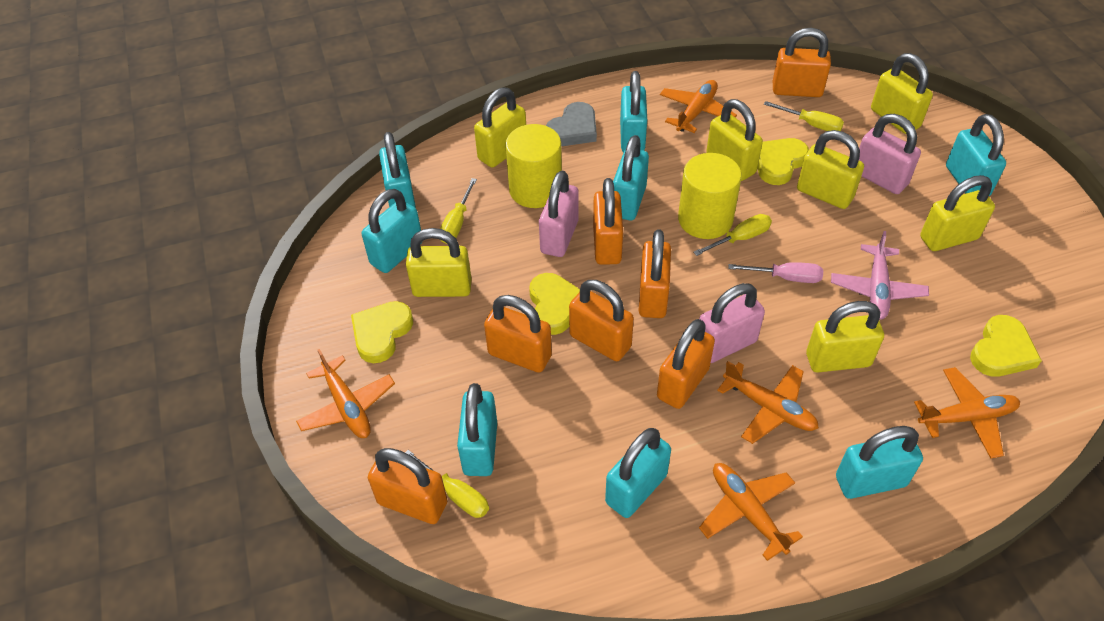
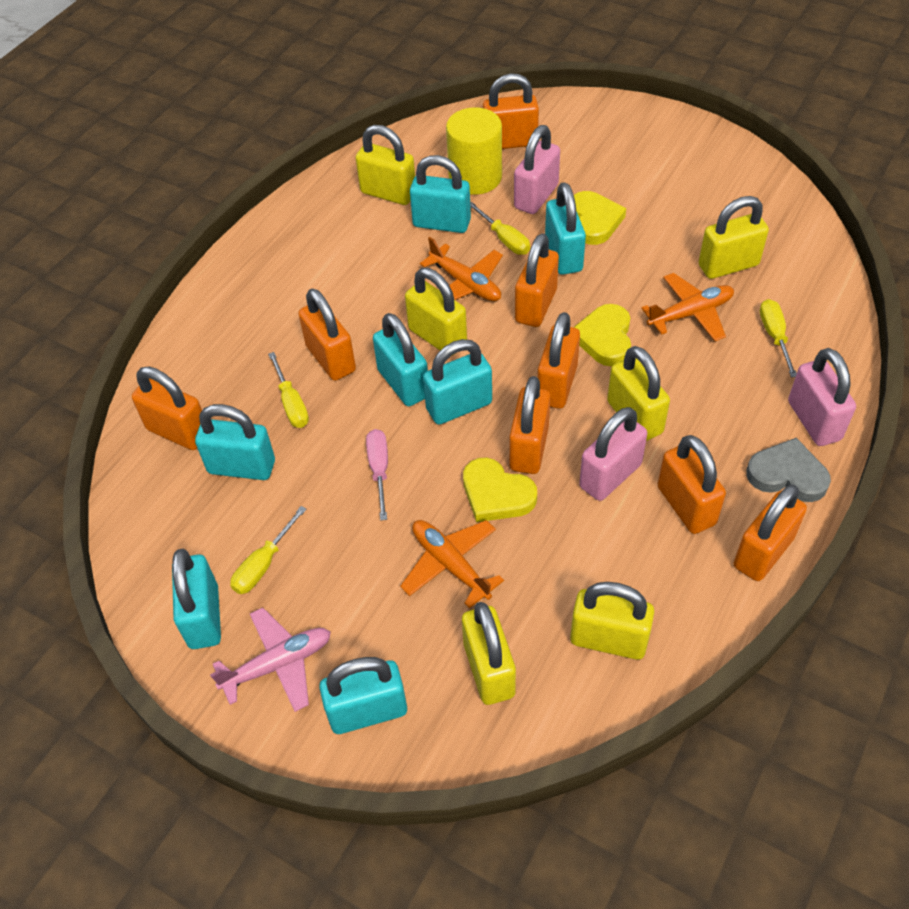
orange padlock: 7 -> 8
orange plane: 5 -> 3
turquoise padlock: 8 -> 7
yellow cylinder: 2 -> 1
yellow heart: 4 -> 3
yellow padlock: 7 -> 6

